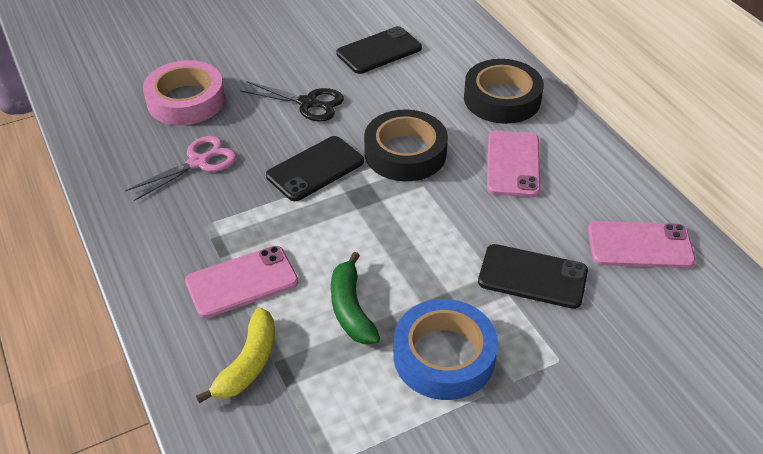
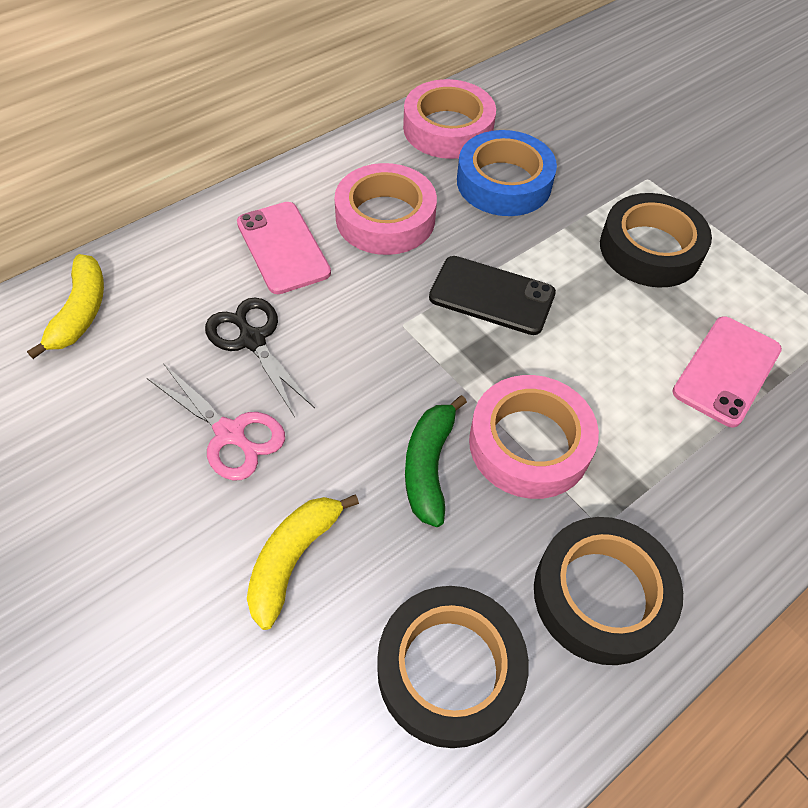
black phone: 3 -> 1
black tape: 2 -> 3
pink phone: 3 -> 2
pink tape: 1 -> 3
yellow banana: 1 -> 2

